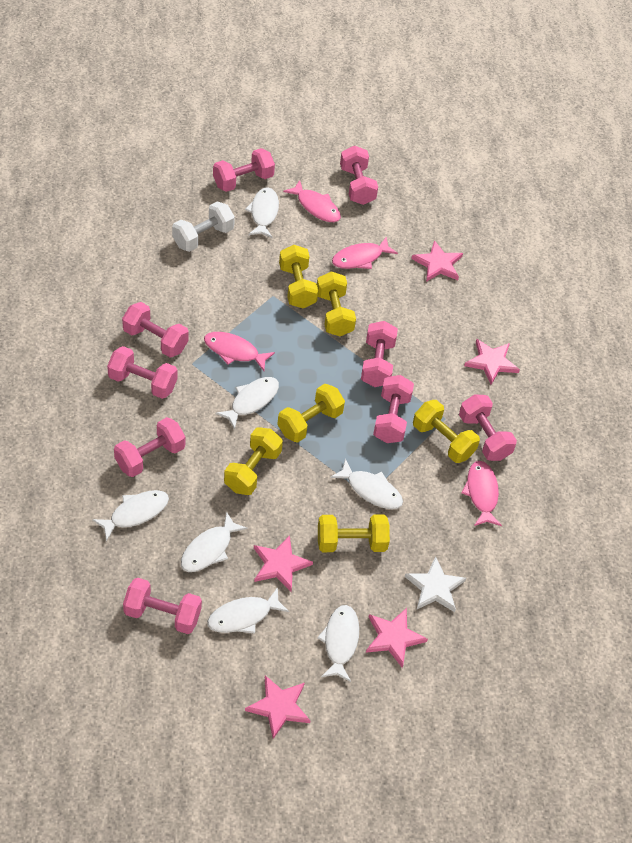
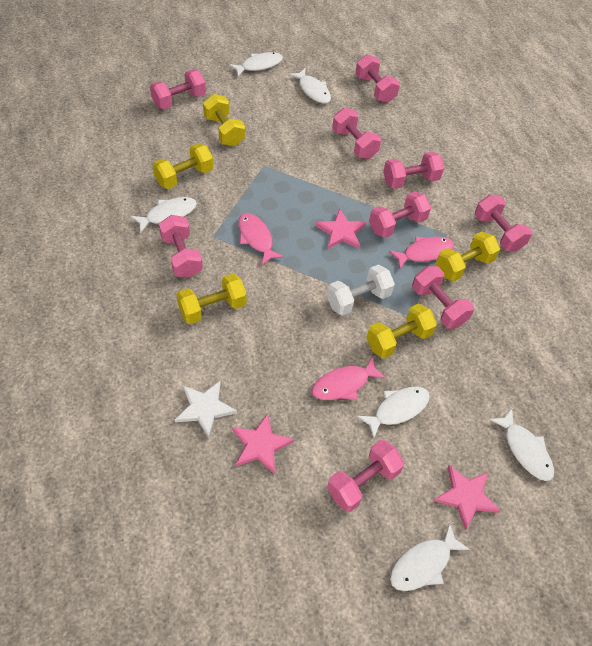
pink fish: 4 -> 3
pink star: 5 -> 3
white fish: 7 -> 6
yellow dumbbell: 6 -> 5

